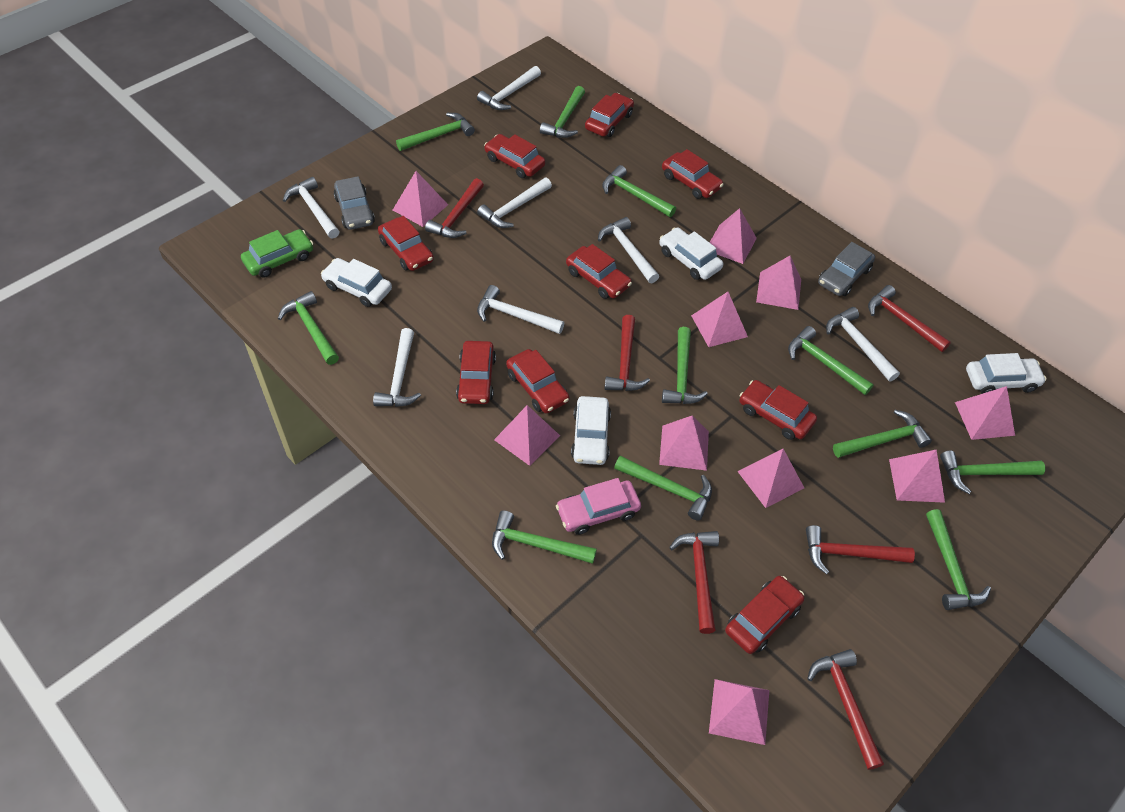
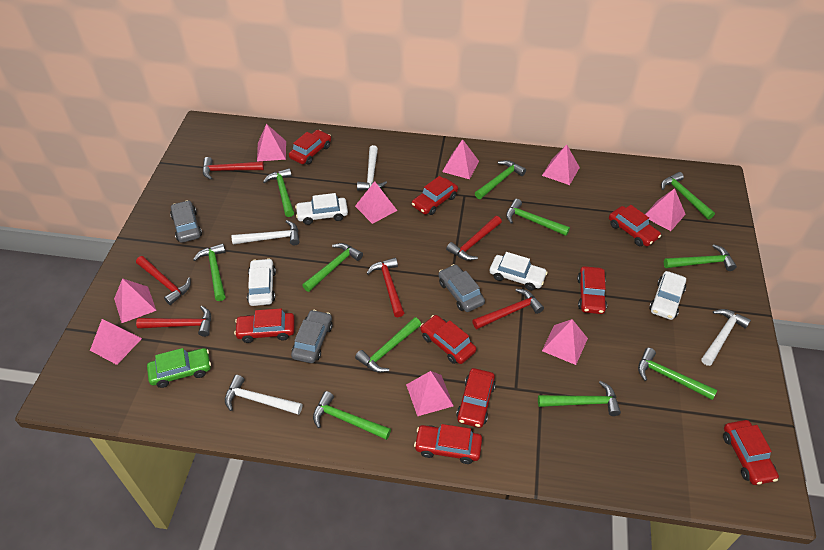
grey car: 2 -> 3
pink car: 1 -> 0
pink pyramid: 10 -> 9
white hammer: 7 -> 4

